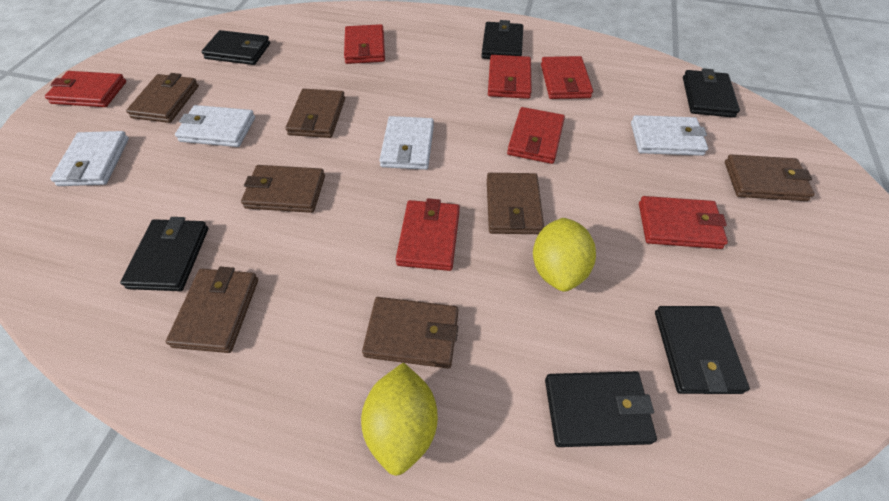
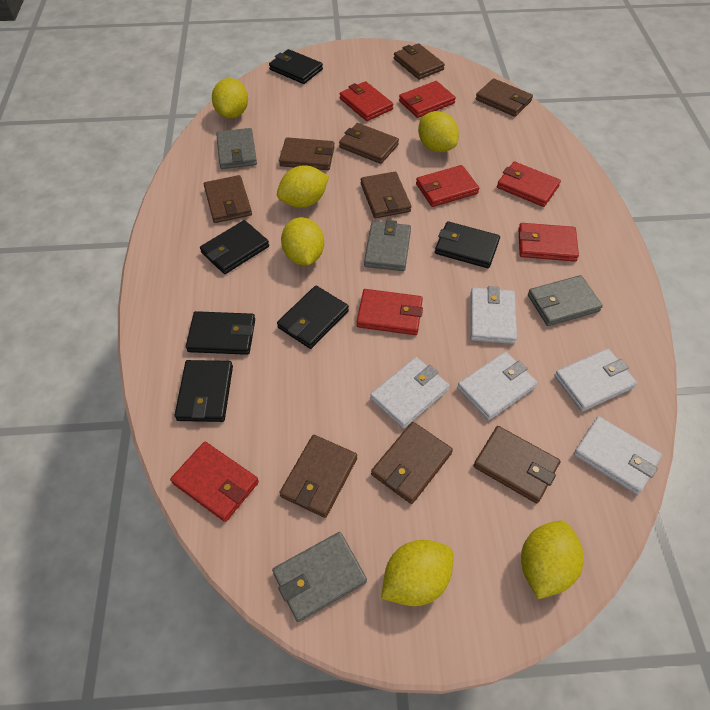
brown wallet: 7 -> 9
grey wallet: 0 -> 4
white wallet: 4 -> 5
yellow lemon: 2 -> 6

